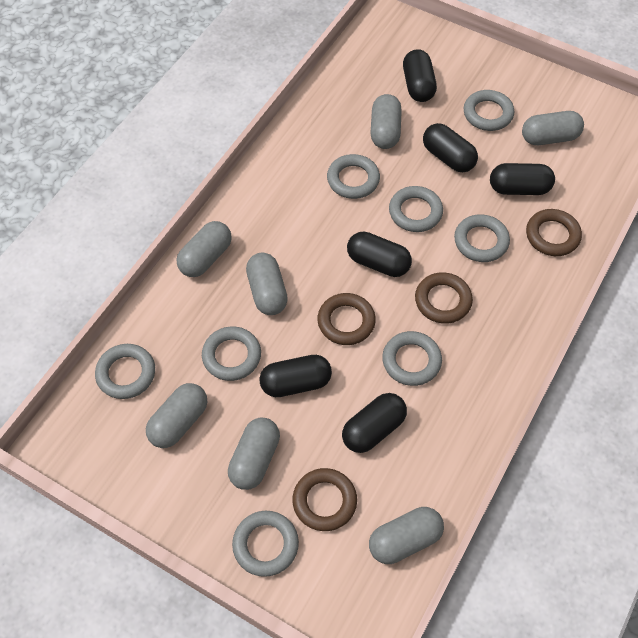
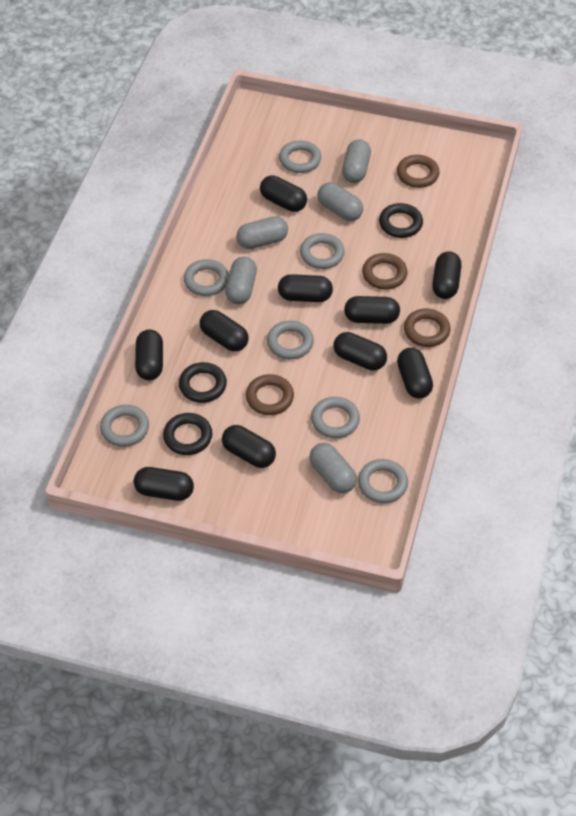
black capsule: 6 -> 10
black ring: 0 -> 3
grey capsule: 7 -> 5
grey ring: 8 -> 7

